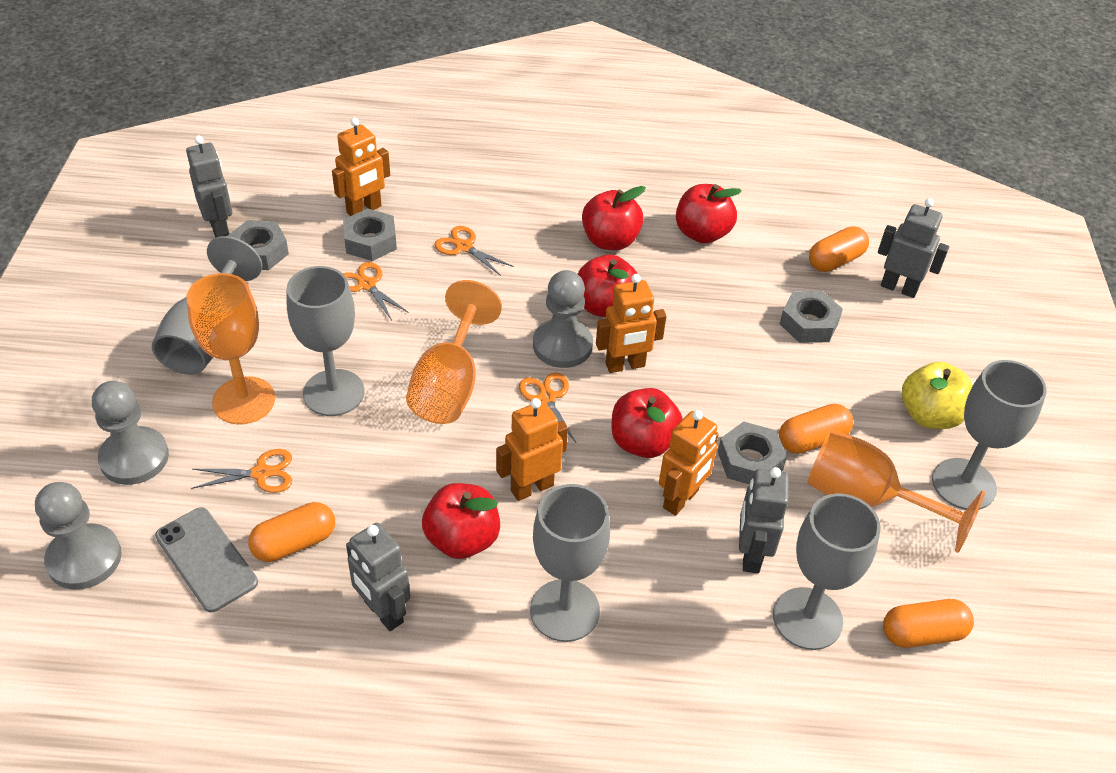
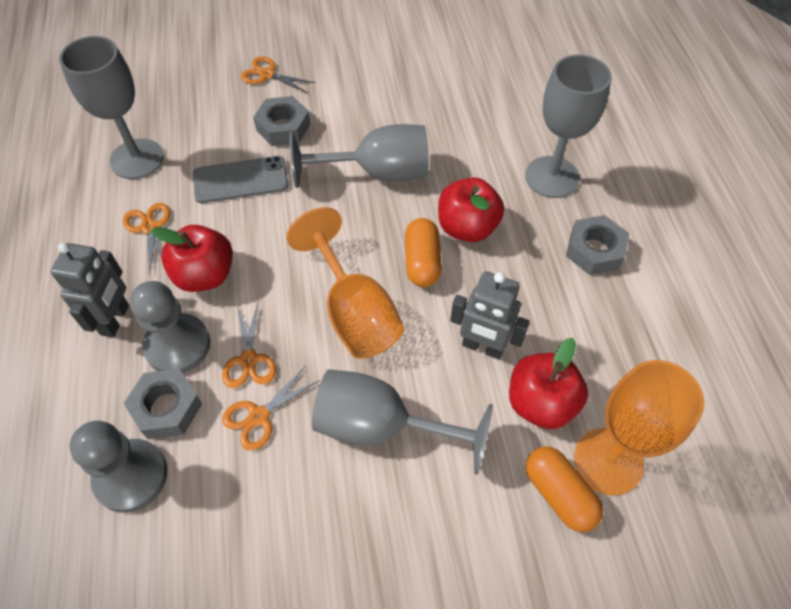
grey goblet: 5 -> 4
grey nut: 4 -> 3
grey pawn: 3 -> 2
grey robot: 4 -> 2
orange capsule: 4 -> 2
orange goblet: 3 -> 2
orange robot: 4 -> 0
red apple: 5 -> 3
yellow apple: 1 -> 0

